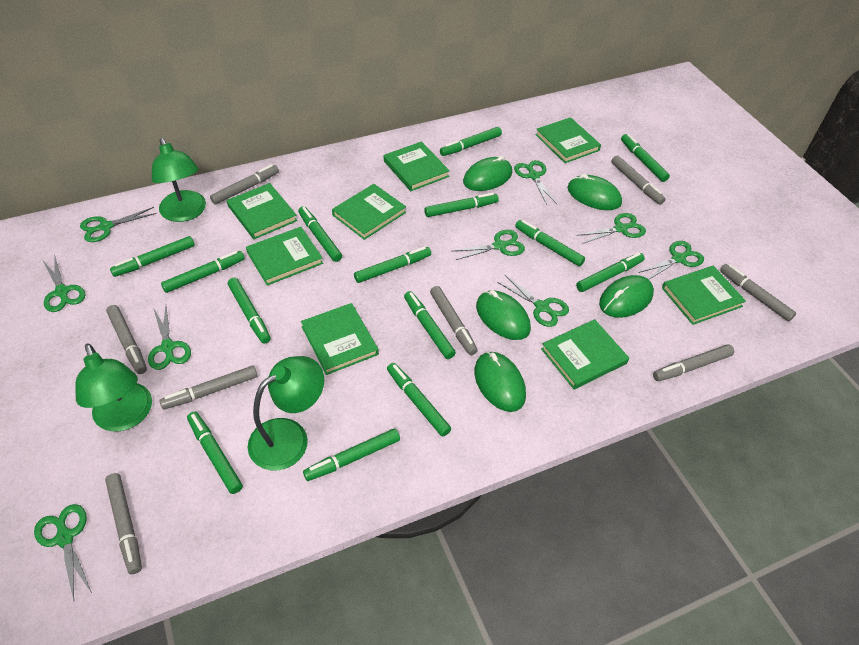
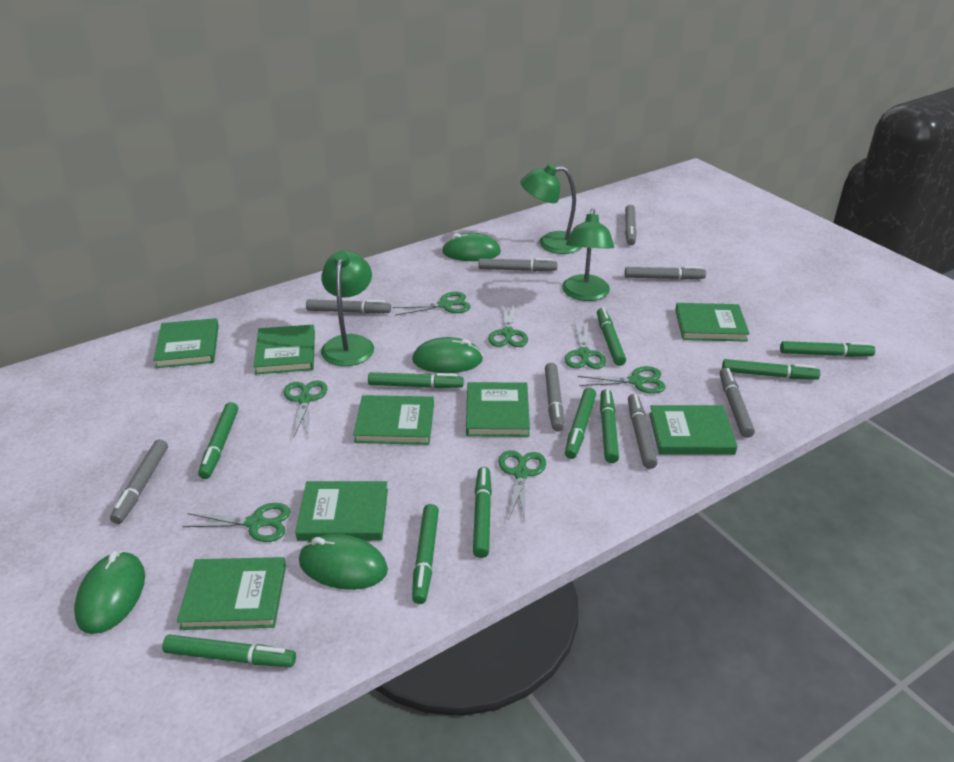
green marker: 14 -> 10
green mouse: 5 -> 4
green scissors: 9 -> 7

